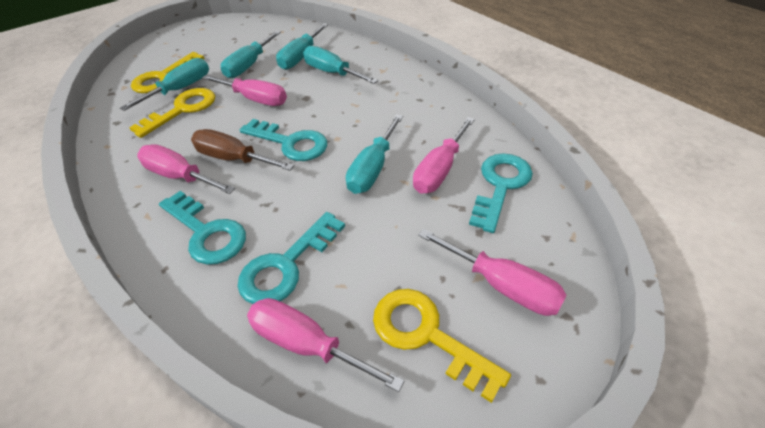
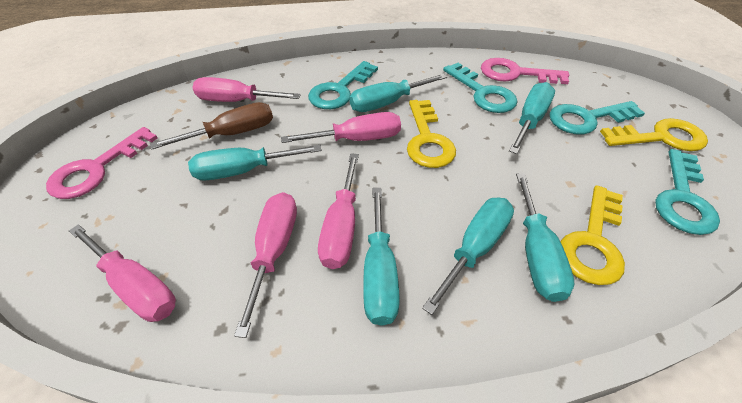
pink key: 0 -> 2
turquoise screwdriver: 5 -> 6

